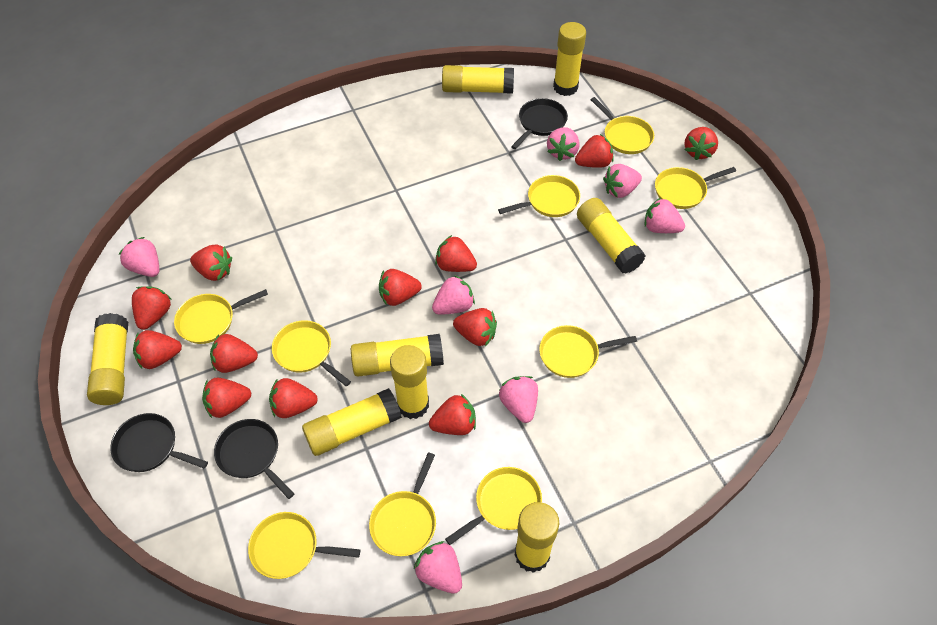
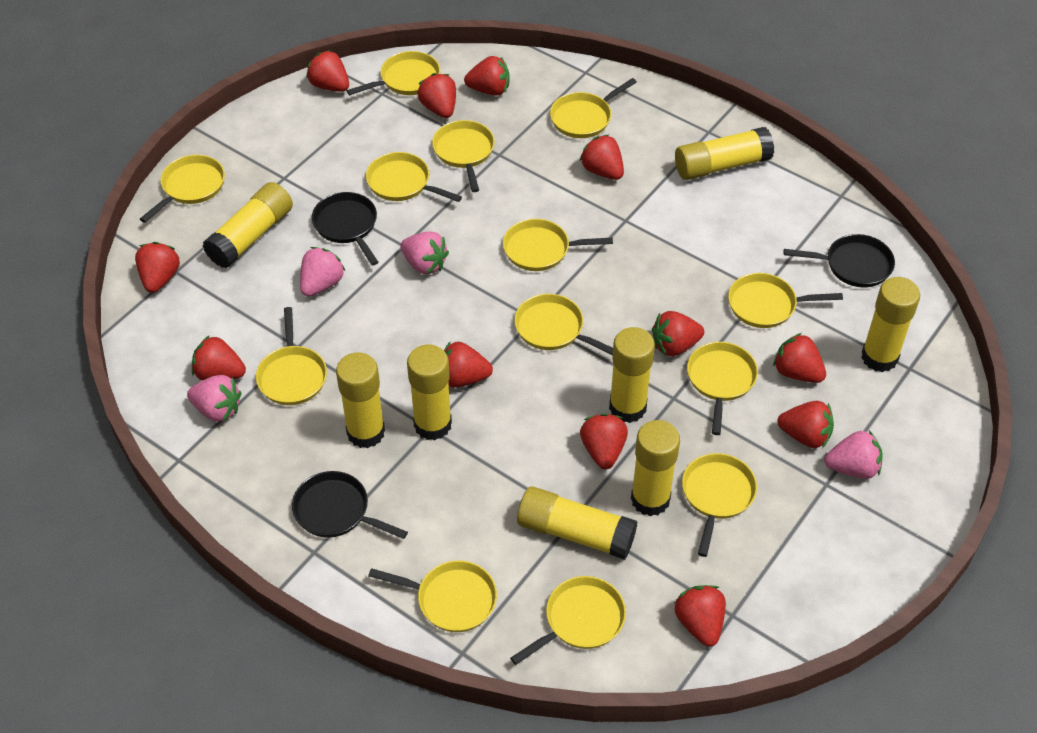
pink strawberry: 7 -> 4
yellow pan: 9 -> 13

